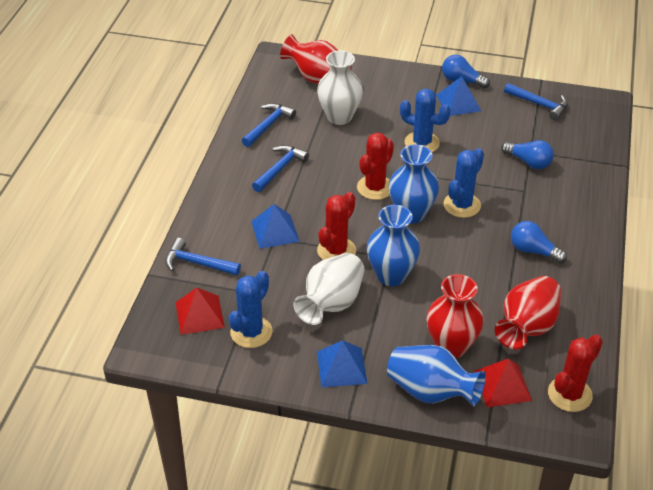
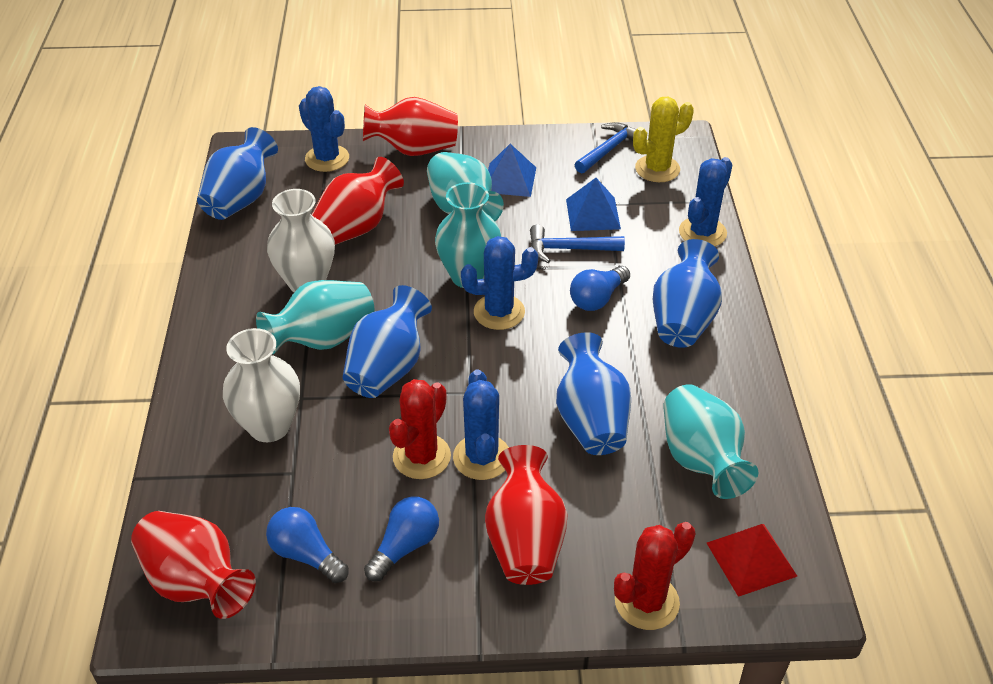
blue cactus: 3 -> 4
blue hammer: 4 -> 2
blue pyramid: 3 -> 2
blue vase: 3 -> 4
red cactus: 3 -> 2
red pyramid: 2 -> 1
red vase: 3 -> 4
turquoise vase: 0 -> 4
yellow cactus: 0 -> 1

